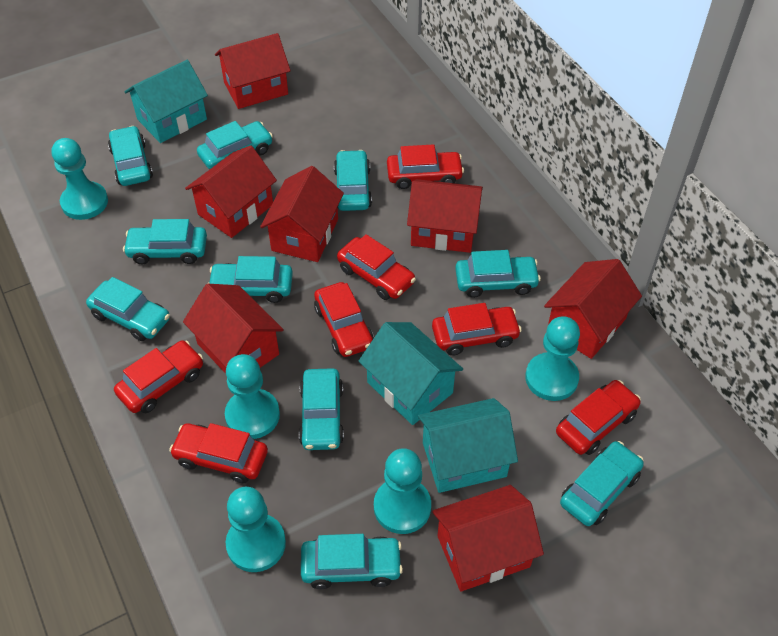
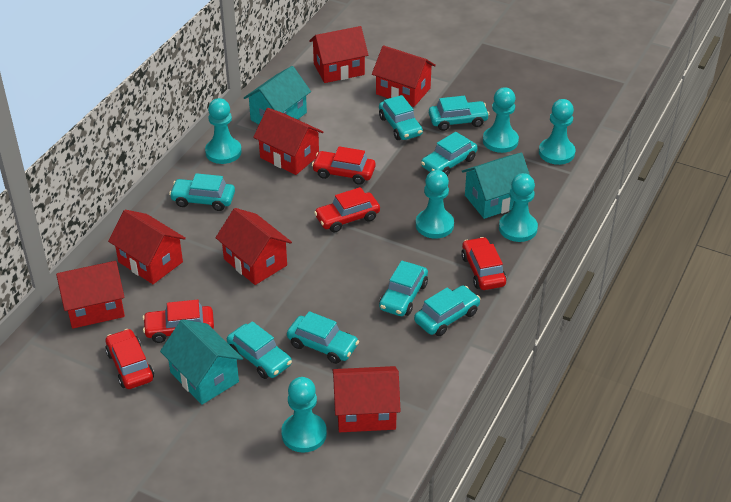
red car: 7 -> 5
turquoise car: 10 -> 8
turquoise pawn: 5 -> 6

